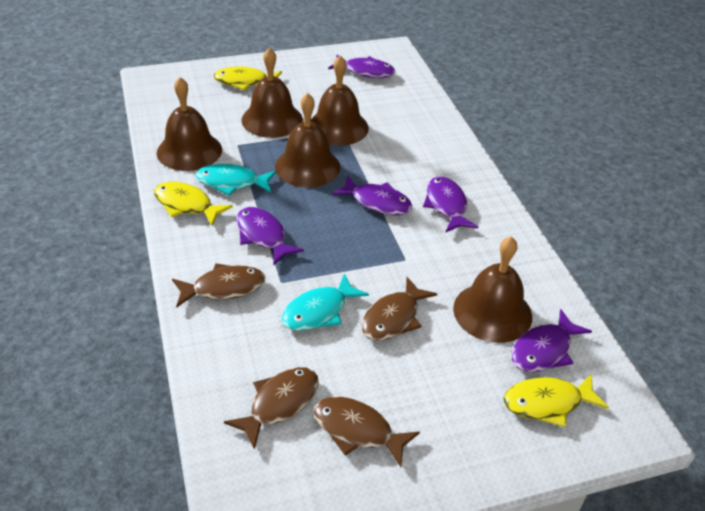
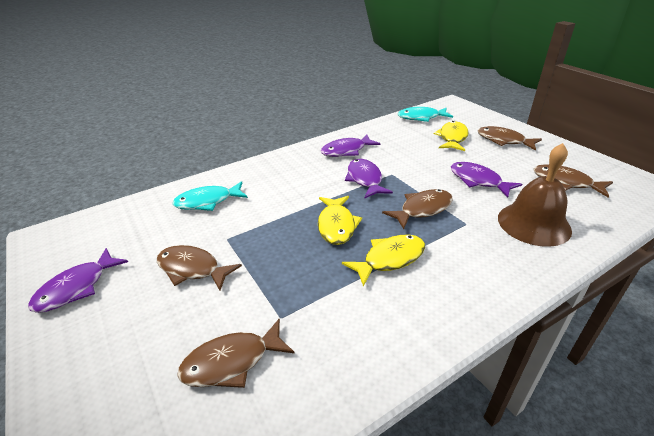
brown bell: 5 -> 1
brown fish: 4 -> 5
purple fish: 5 -> 4

